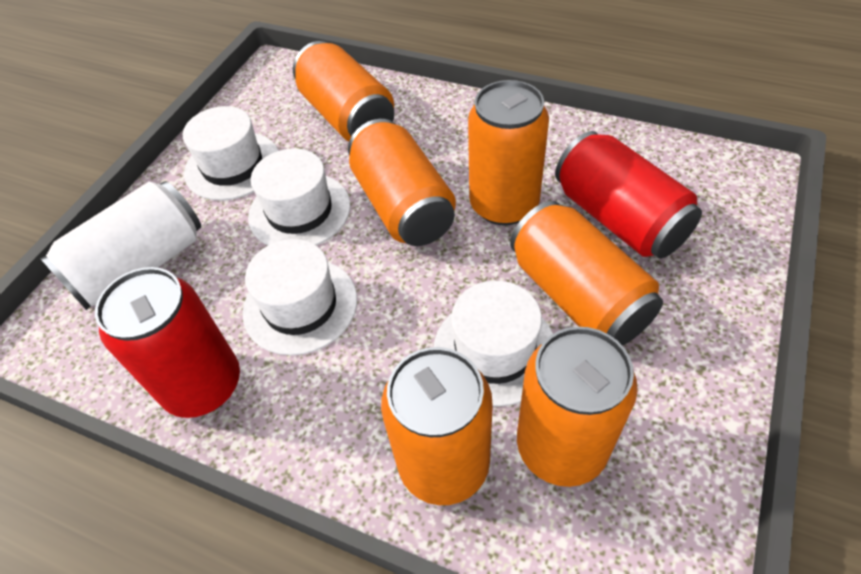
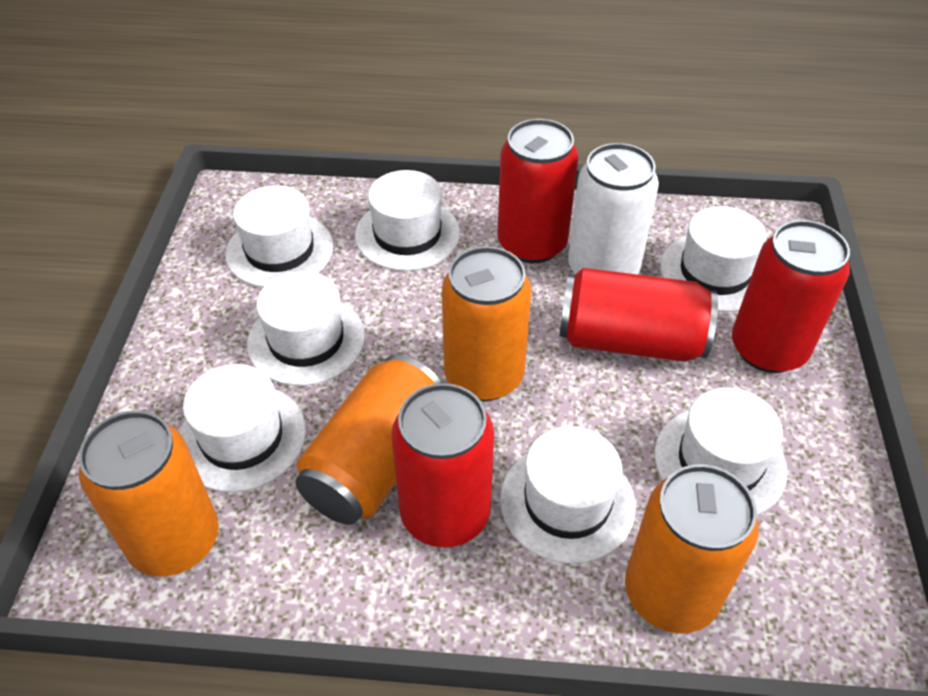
orange can: 6 -> 4
red can: 2 -> 4
white hat: 4 -> 7

